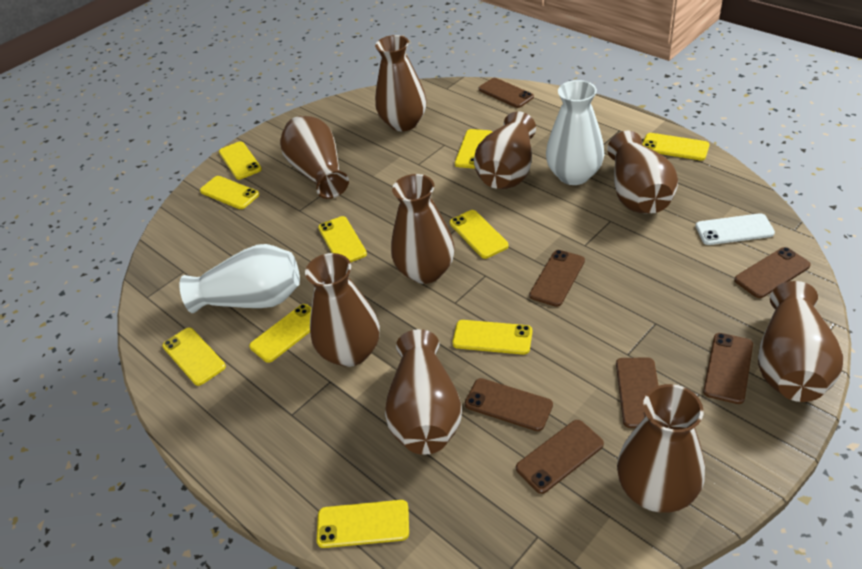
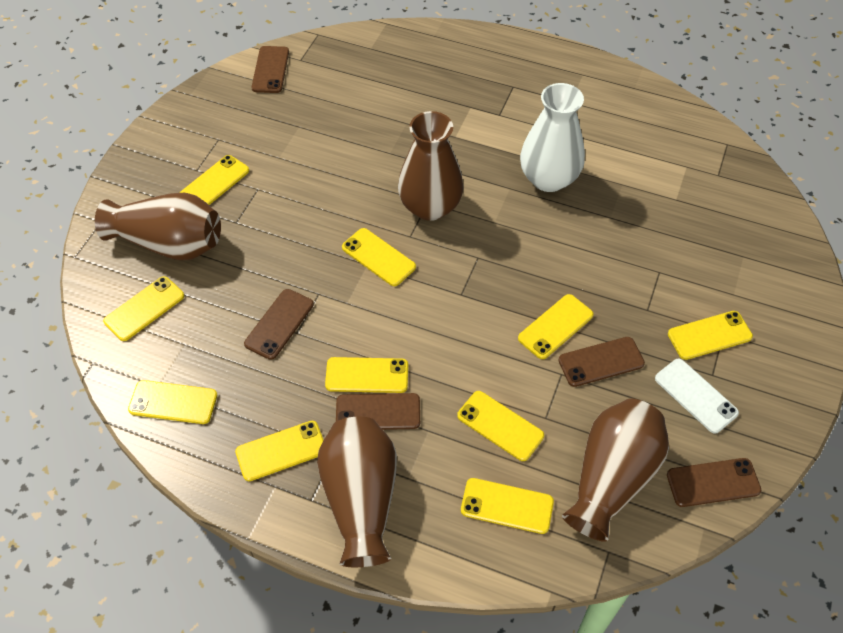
brown phone: 7 -> 5
brown vase: 9 -> 4
white vase: 2 -> 1

